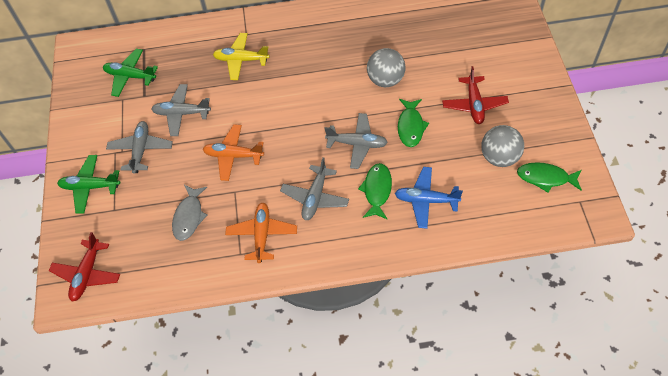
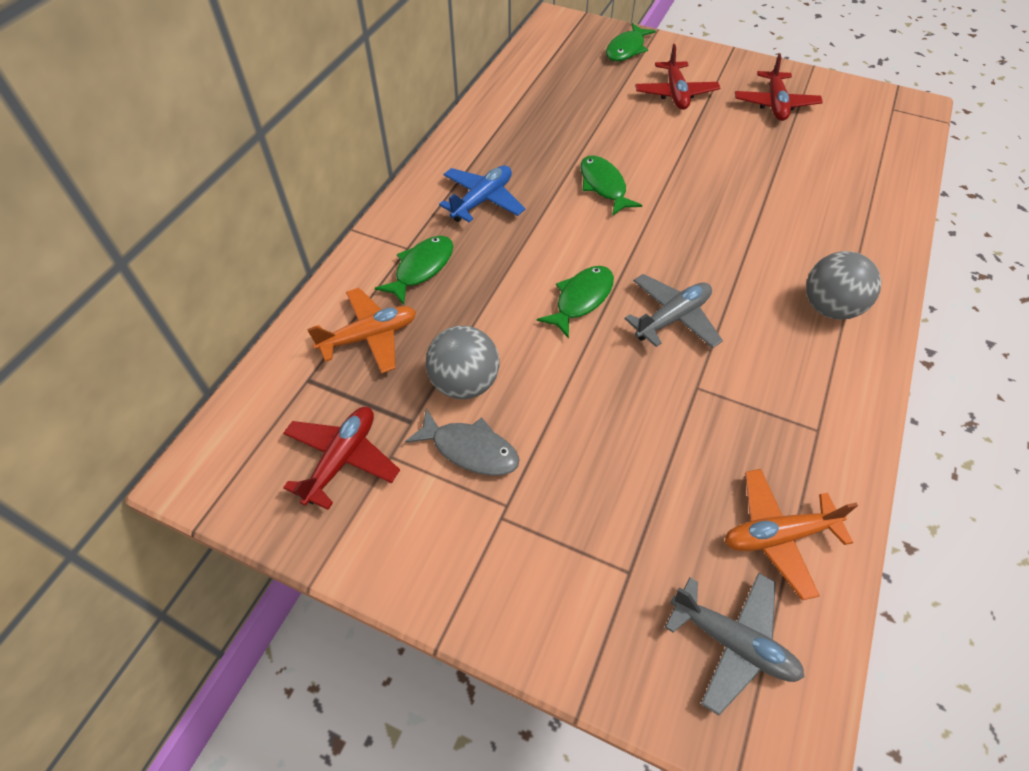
green fish: 3 -> 4
green plane: 2 -> 0
grey plane: 4 -> 2
red plane: 2 -> 3
yellow plane: 1 -> 0

